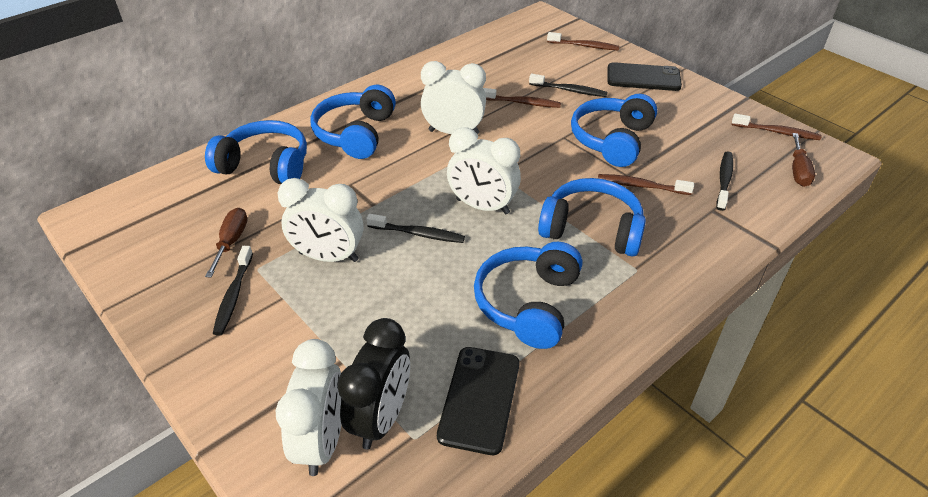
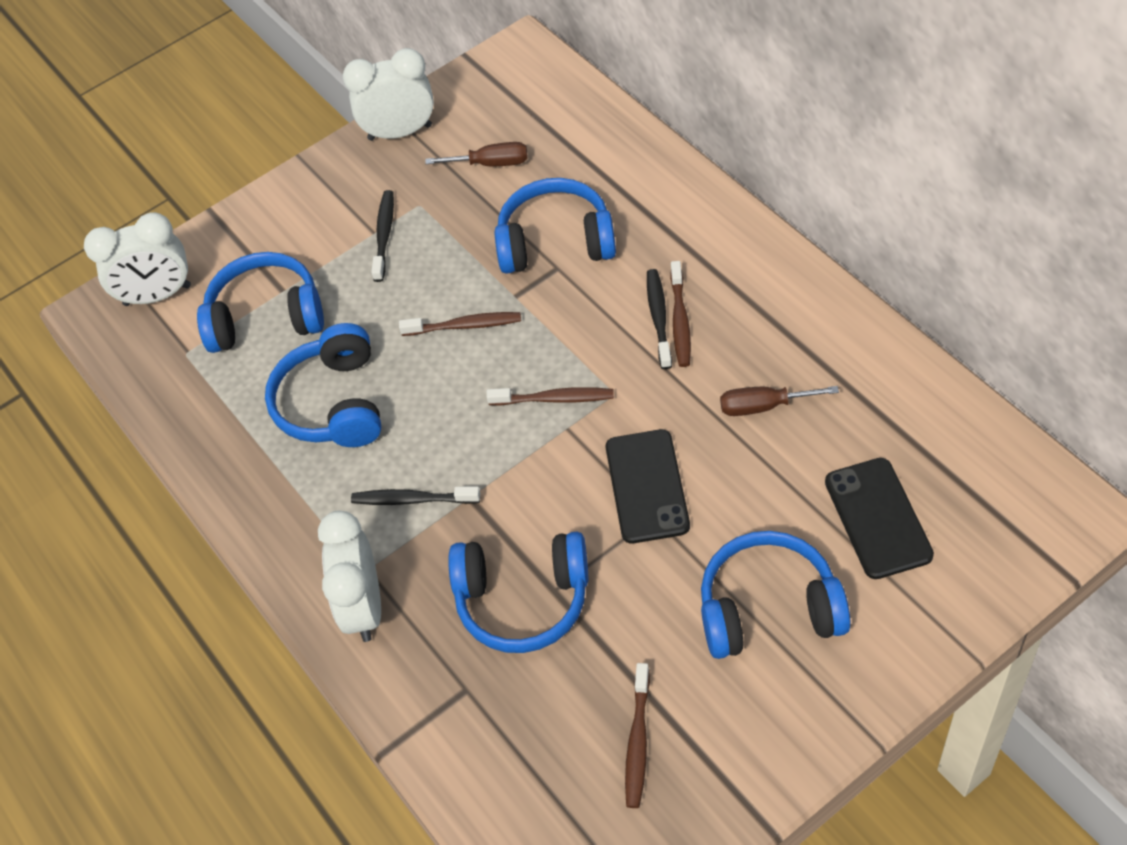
black clock: 1 -> 0
black toothbrush: 4 -> 3
white clock: 4 -> 3

